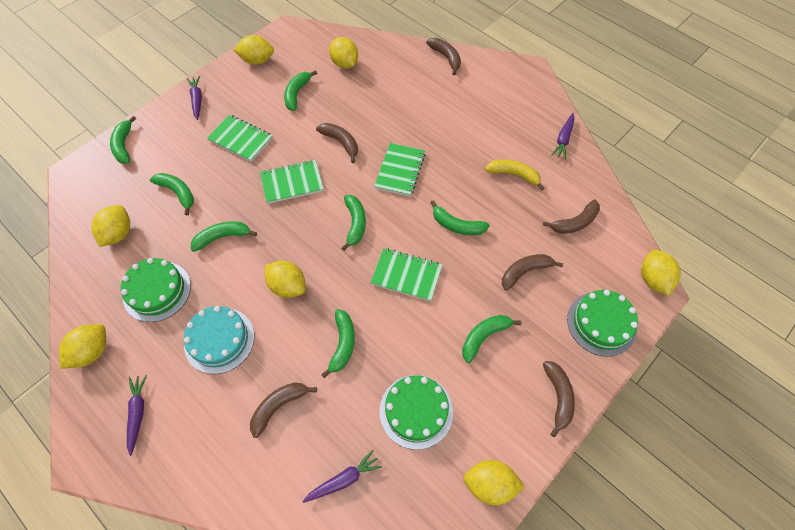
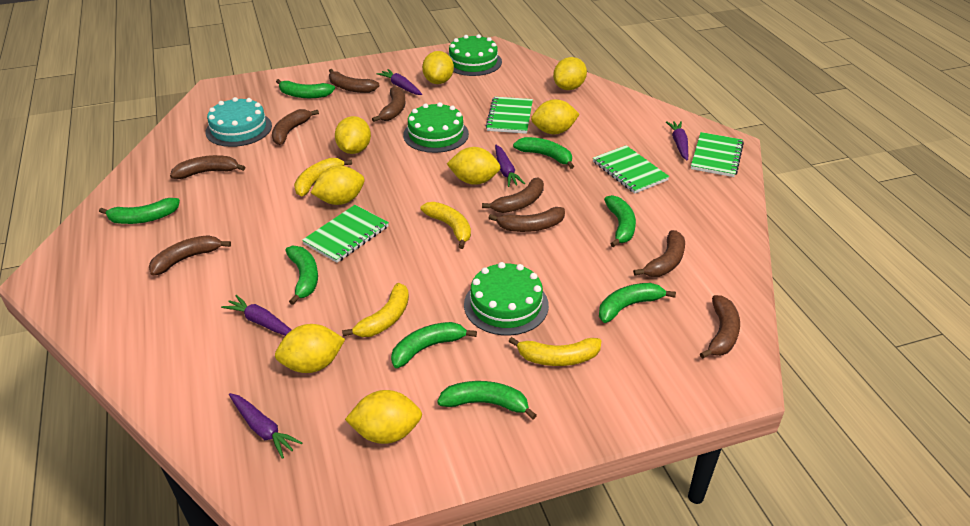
brown banana: 6 -> 9
purple carrot: 4 -> 5
yellow banana: 1 -> 4
yellow lemon: 7 -> 8

